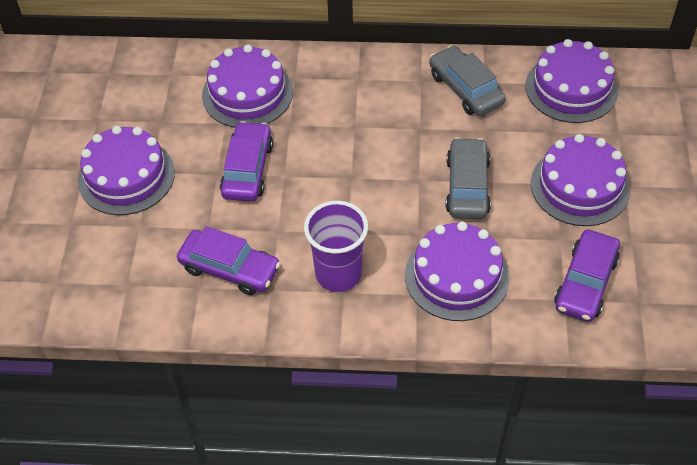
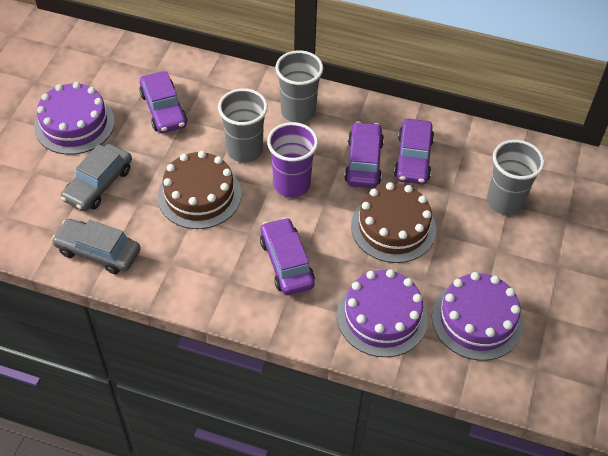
brown cake: 0 -> 2
grey cup: 0 -> 3
purple cake: 5 -> 3
purple car: 3 -> 4

